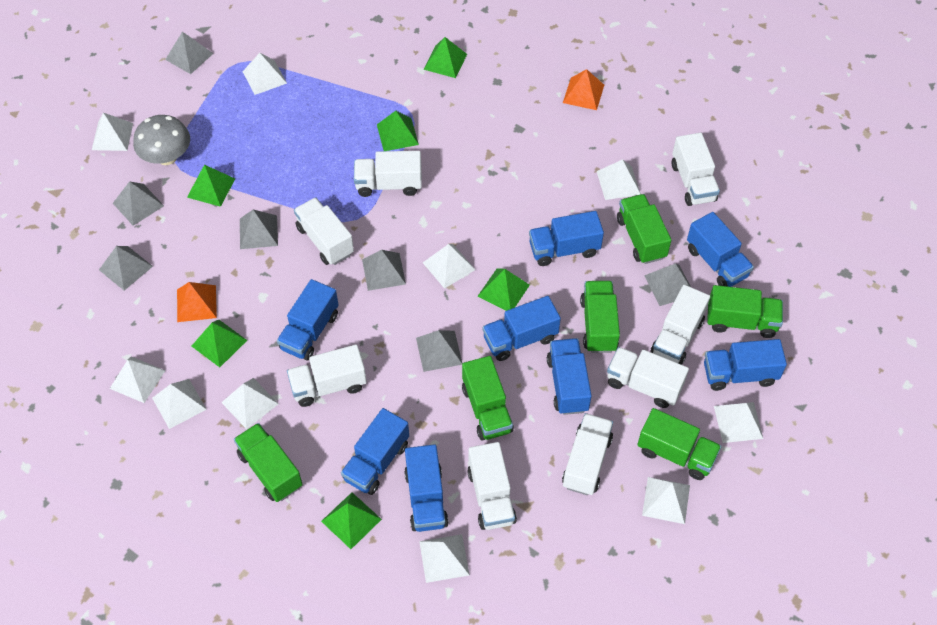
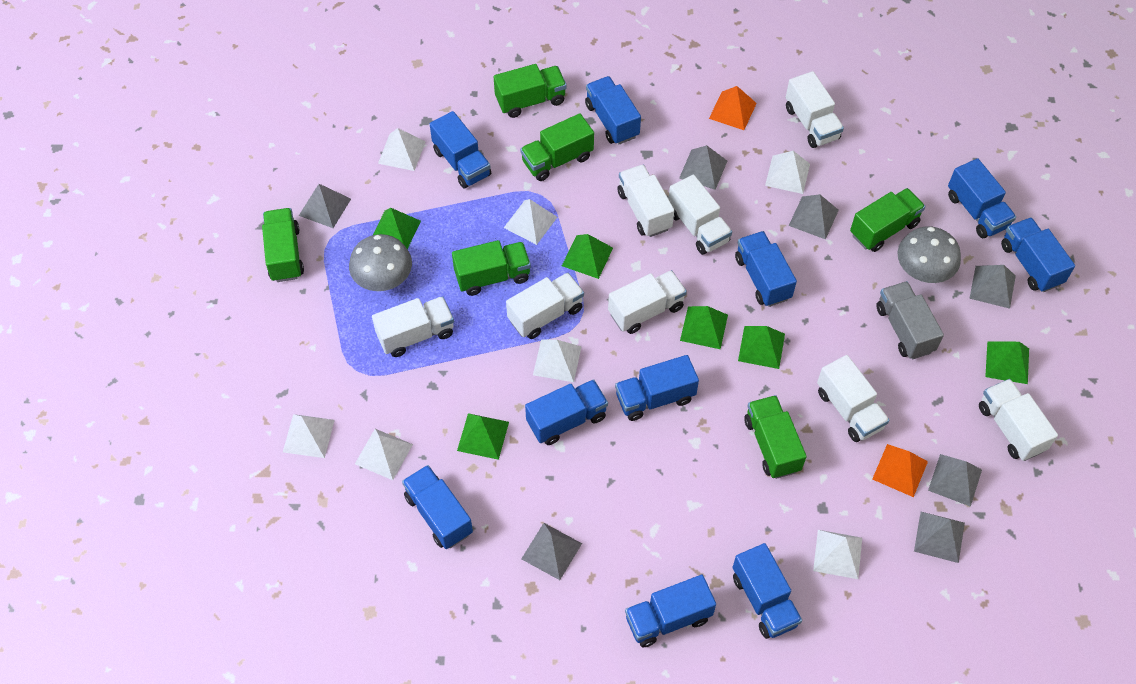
blue truck: 8 -> 10
grey mushroom: 1 -> 2
grey truck: 0 -> 1
white pyramid: 10 -> 7

